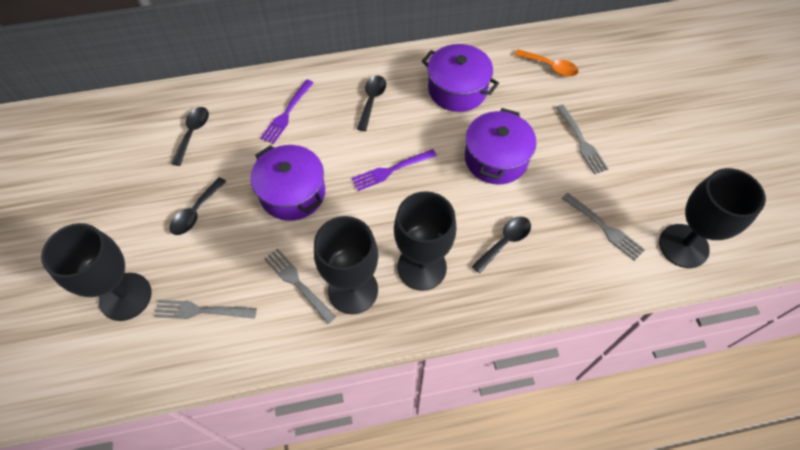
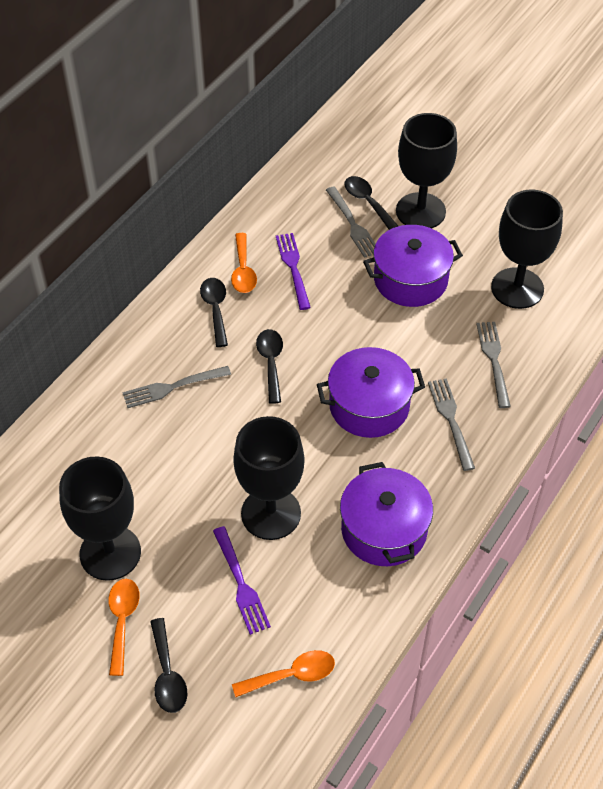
orange spoon: 1 -> 3

